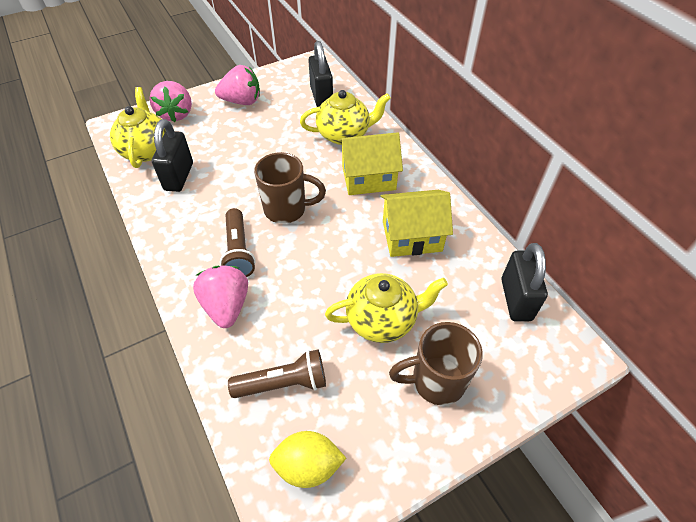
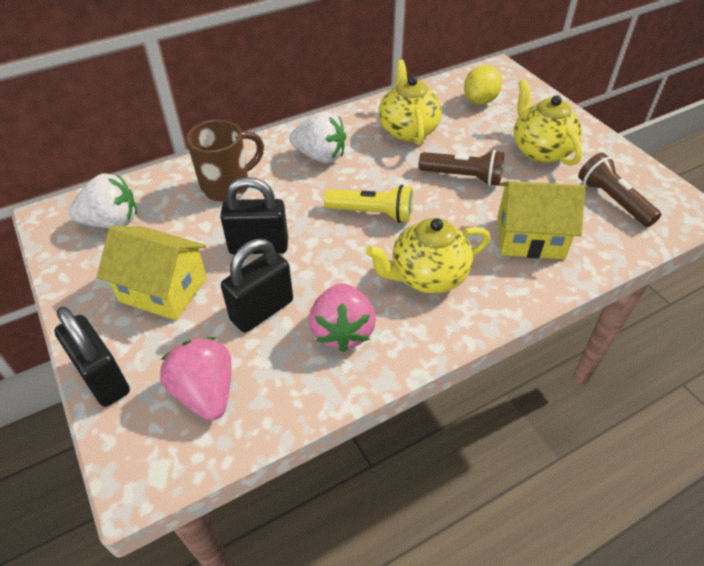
brown mug: 2 -> 1
pink strawberry: 3 -> 2
white strawberry: 0 -> 2
yellow flashlight: 0 -> 1

